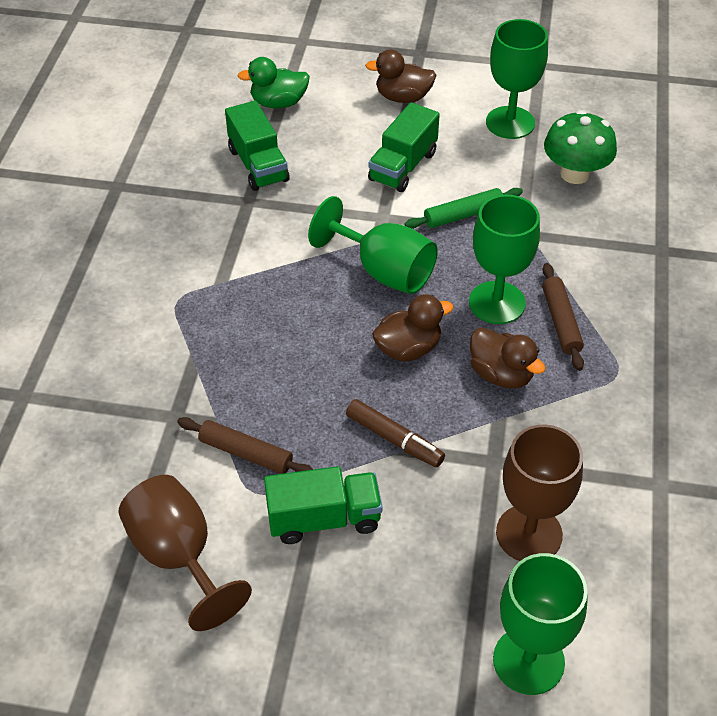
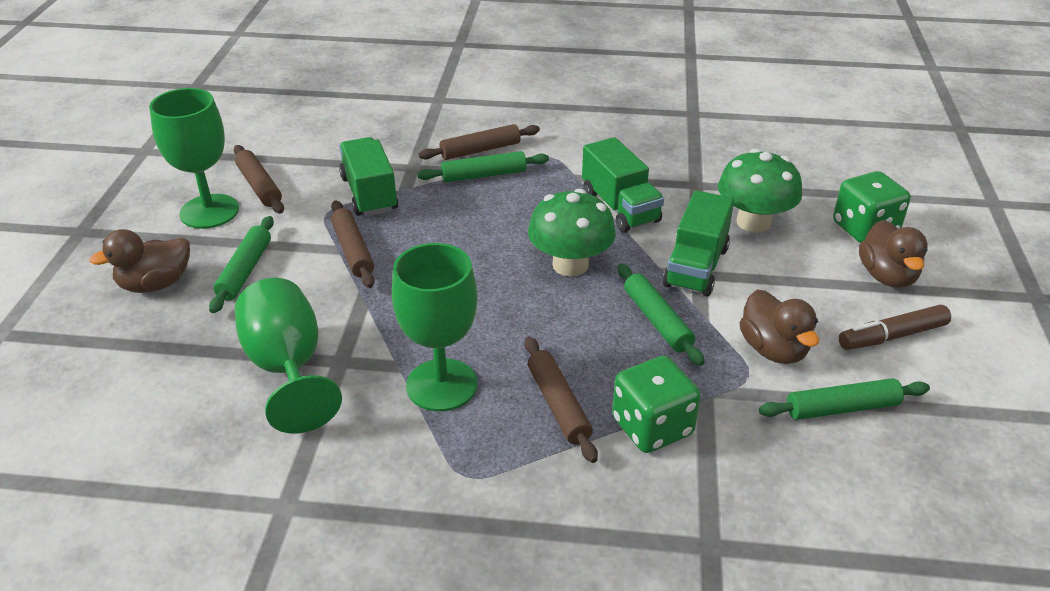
brown goblet: 2 -> 0
brown rolling pin: 2 -> 4
green dice: 0 -> 2
green duck: 1 -> 0
green goblet: 4 -> 3
green mushroom: 1 -> 2
green rolling pin: 1 -> 4

